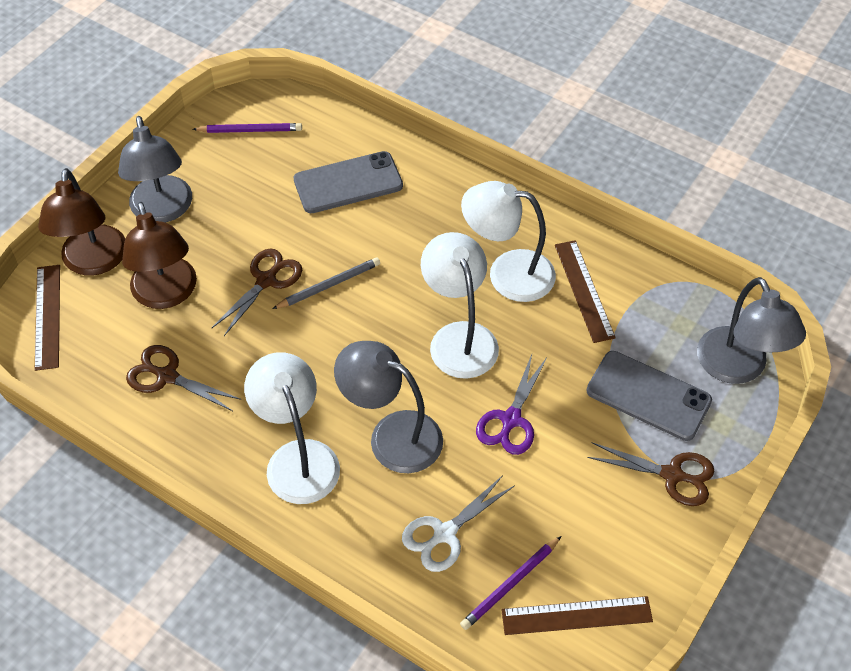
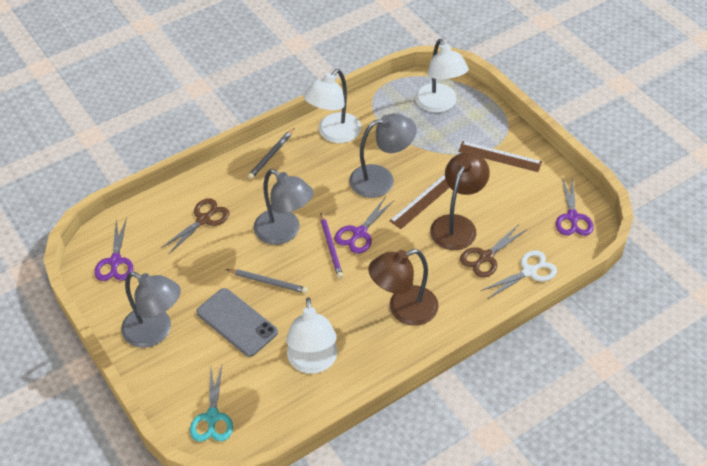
brown ruler: 3 -> 2
brown scissors: 3 -> 2
grey pencil: 1 -> 2
grey phone: 2 -> 1
purple pencil: 2 -> 1
purple scissors: 1 -> 3
turquoise scissors: 0 -> 1

